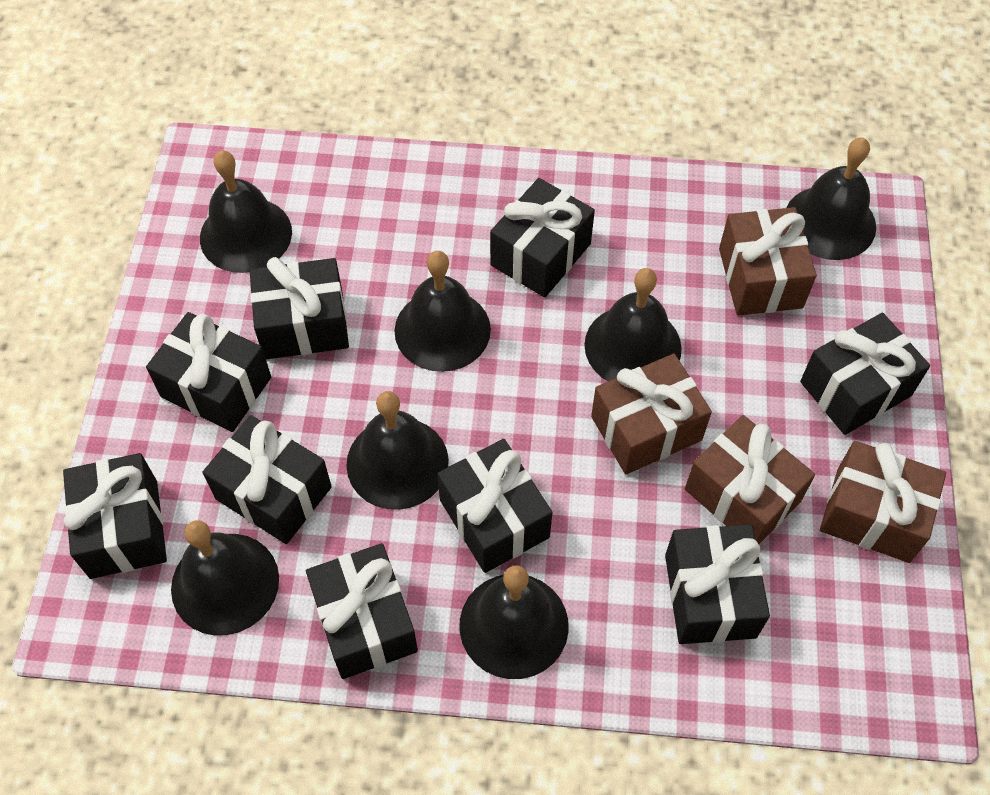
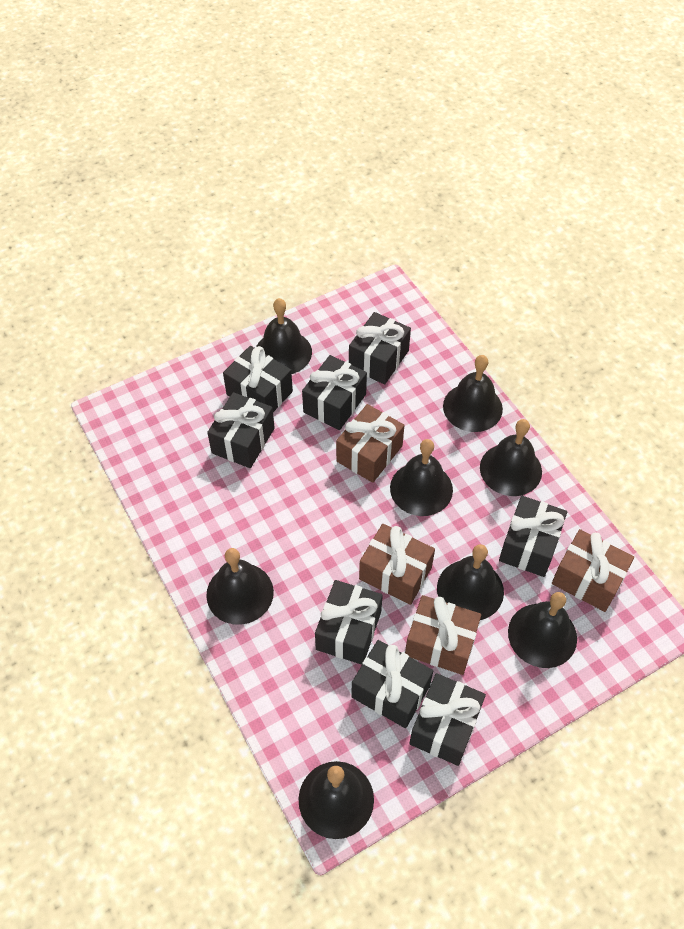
black bell: 7 -> 8
black gift: 9 -> 8

